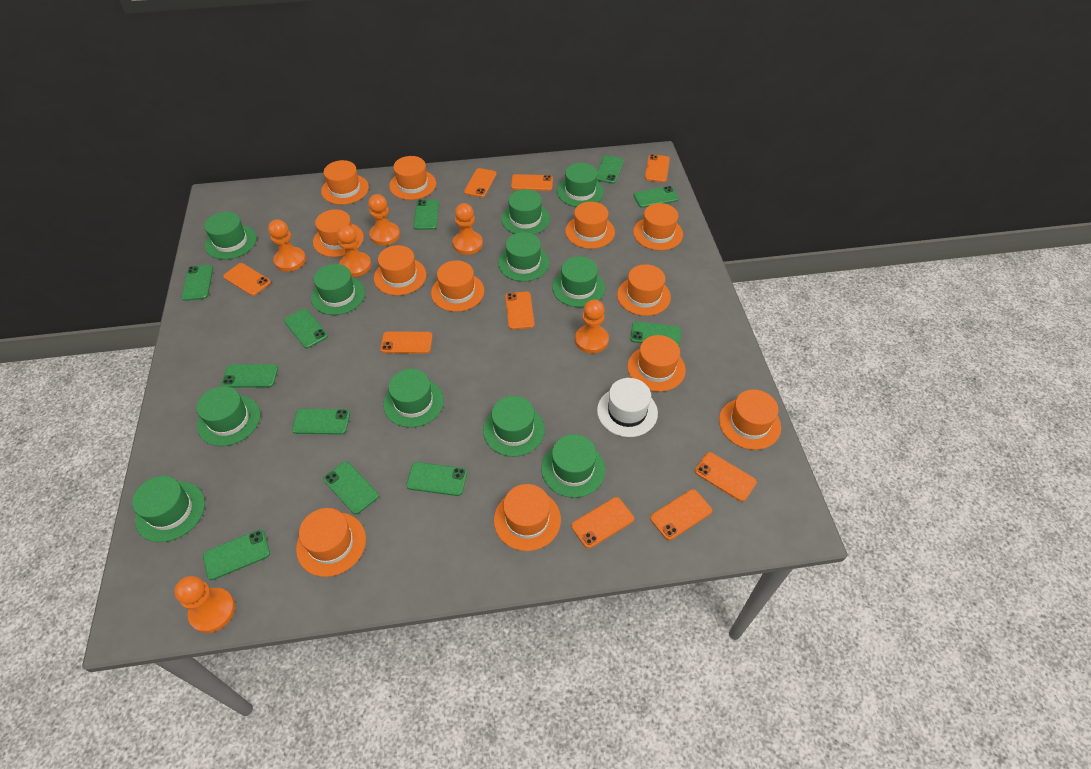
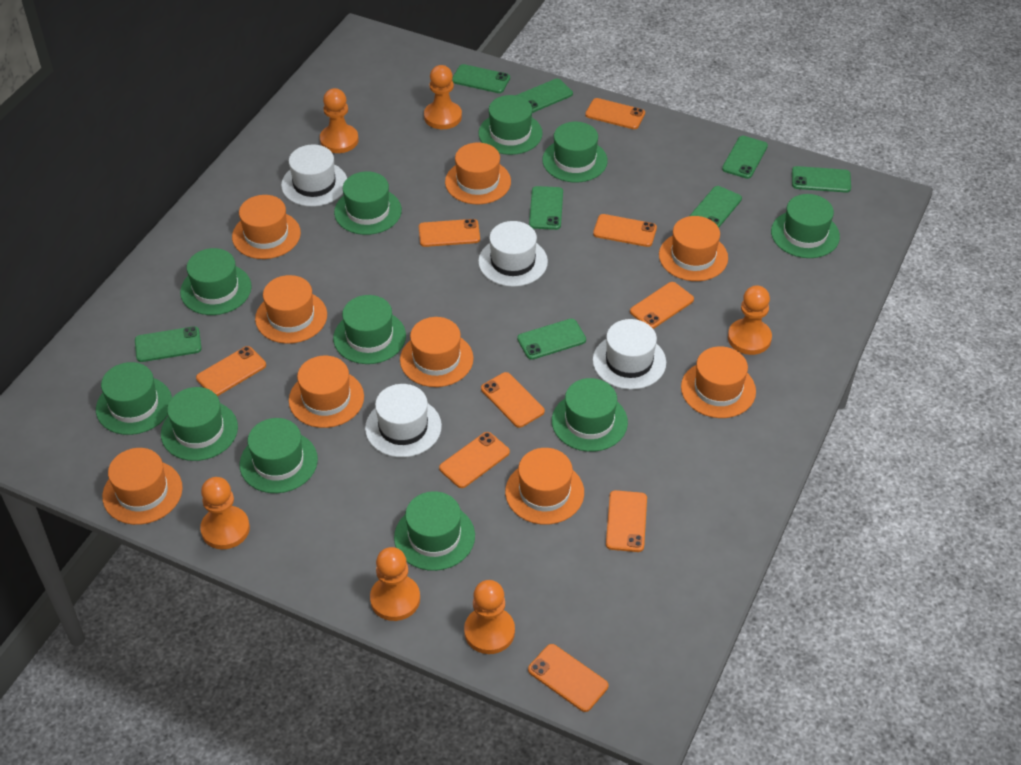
green phone: 11 -> 8
orange hat: 12 -> 9
white hat: 1 -> 4

